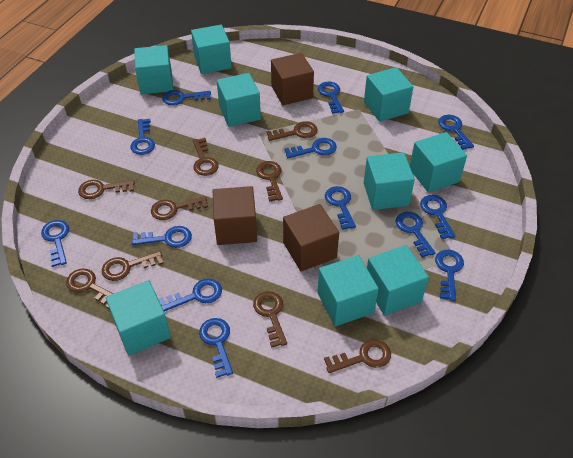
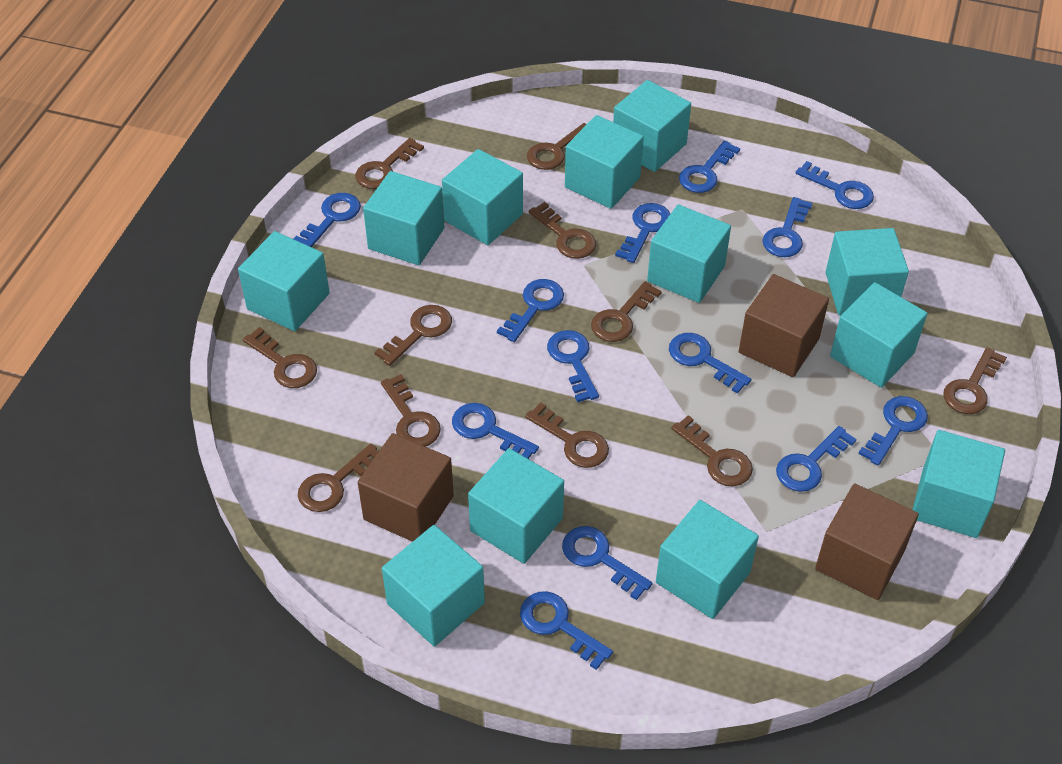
brown key: 9 -> 11
turquoise cube: 9 -> 12

